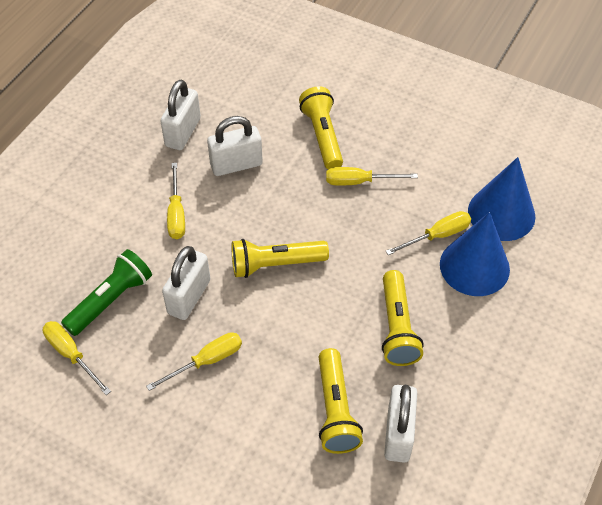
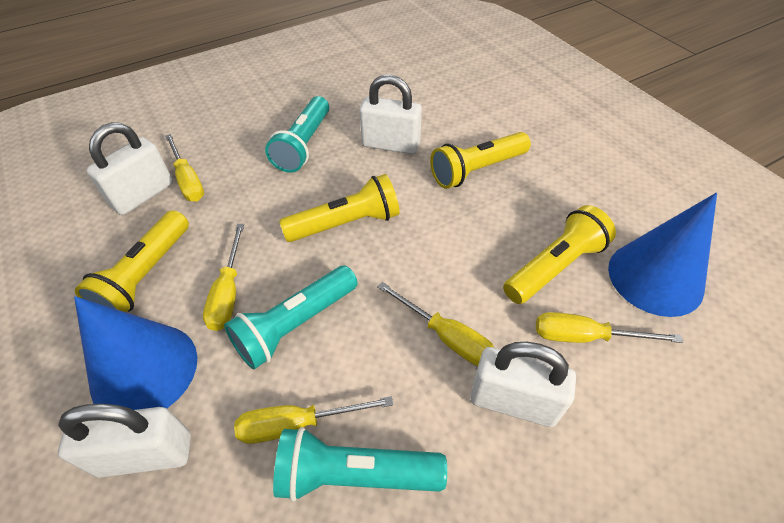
green flashlight: 1 -> 0
turquoise flashlight: 0 -> 3

